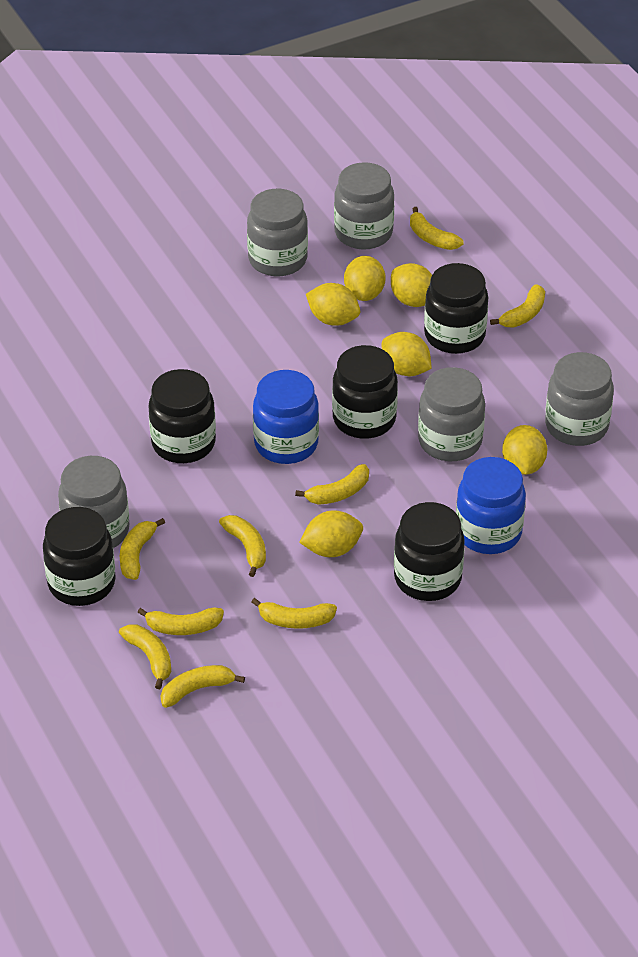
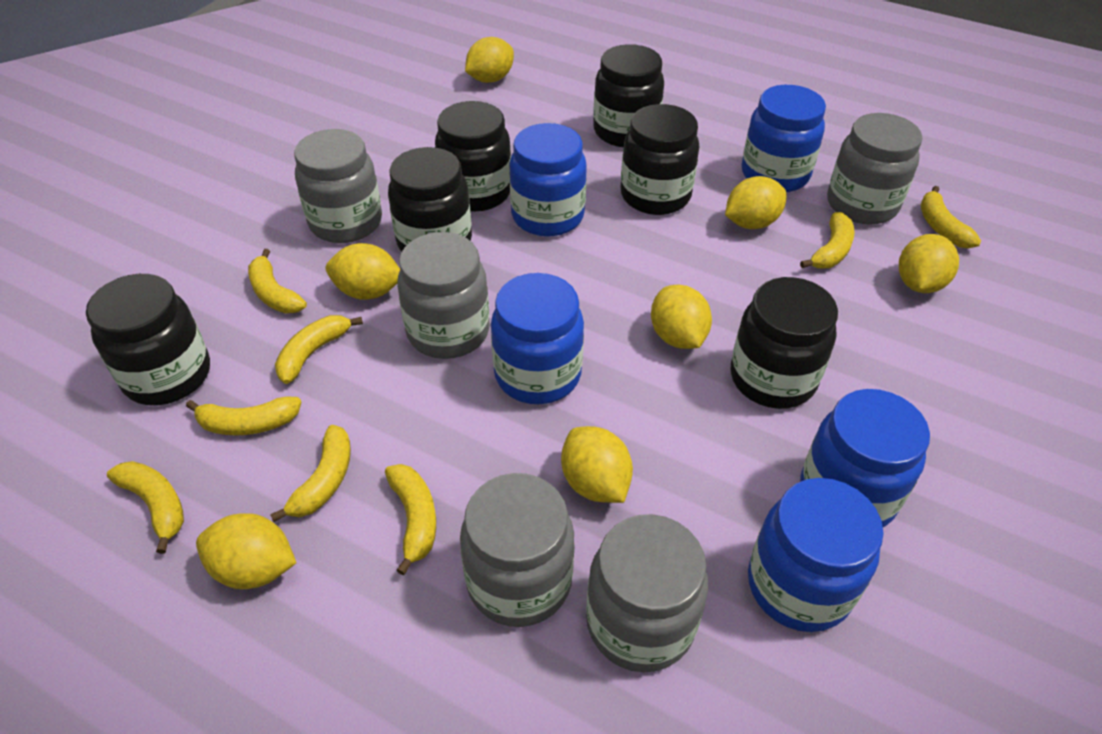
black jar: 5 -> 6
blue jar: 2 -> 5
yellow banana: 9 -> 8
yellow lemon: 6 -> 7

